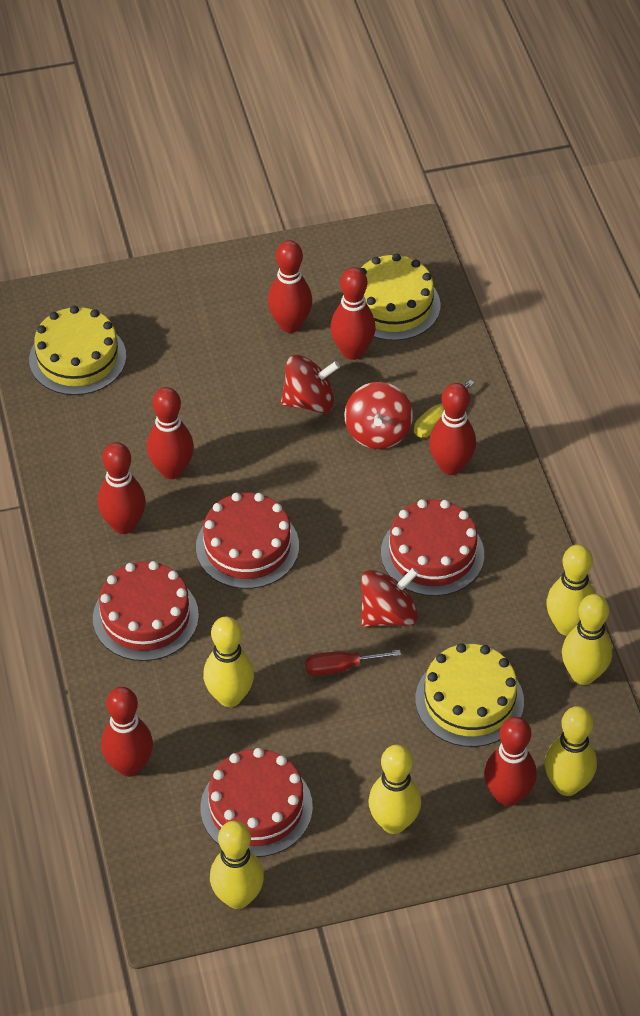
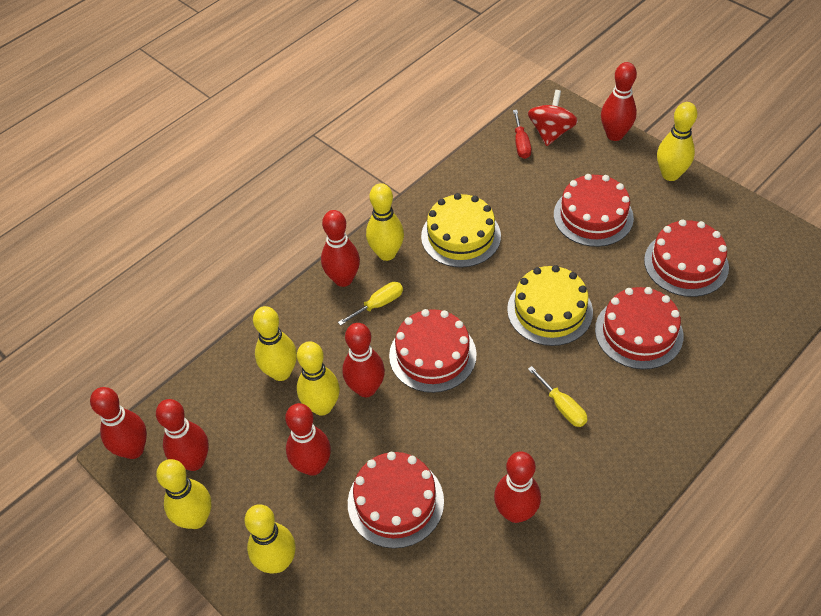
red cake: 4 -> 5
red spinning top: 3 -> 1
yellow cake: 3 -> 2
yellow screwdriver: 1 -> 2

